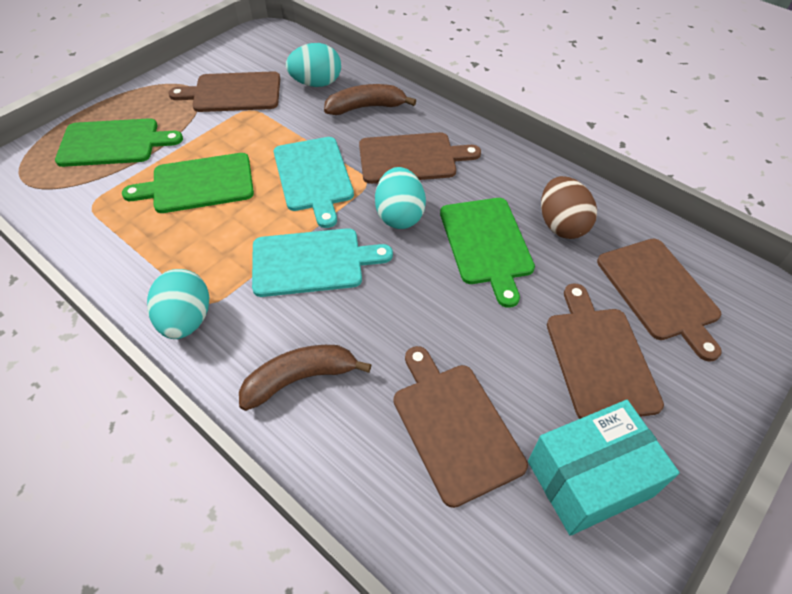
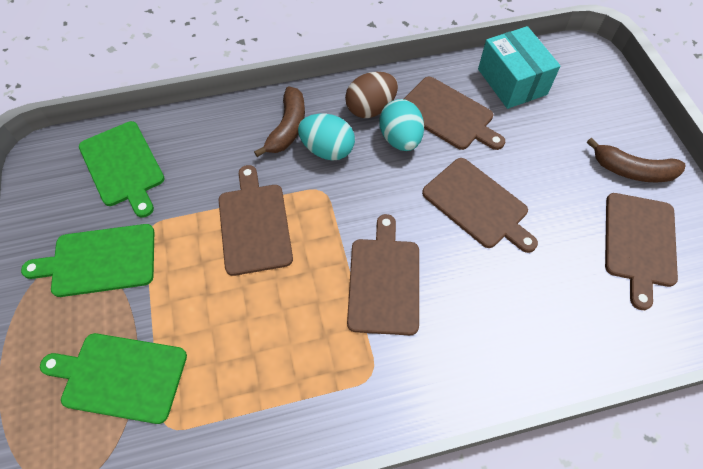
turquoise cutting board: 2 -> 0
turquoise egg: 3 -> 2

